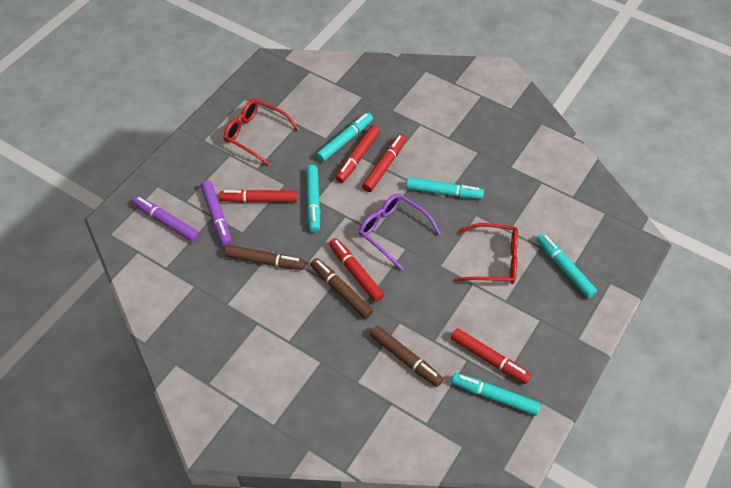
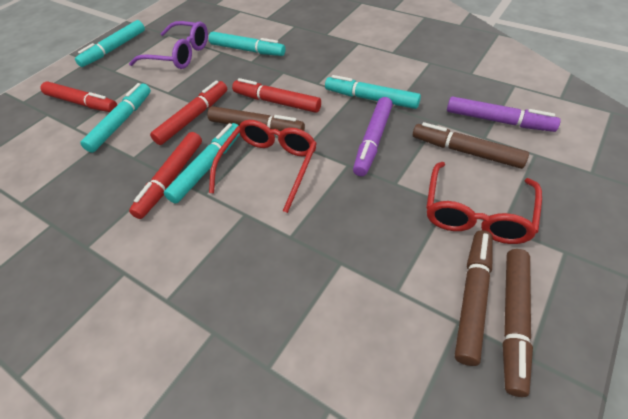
brown marker: 3 -> 4
red marker: 5 -> 4

